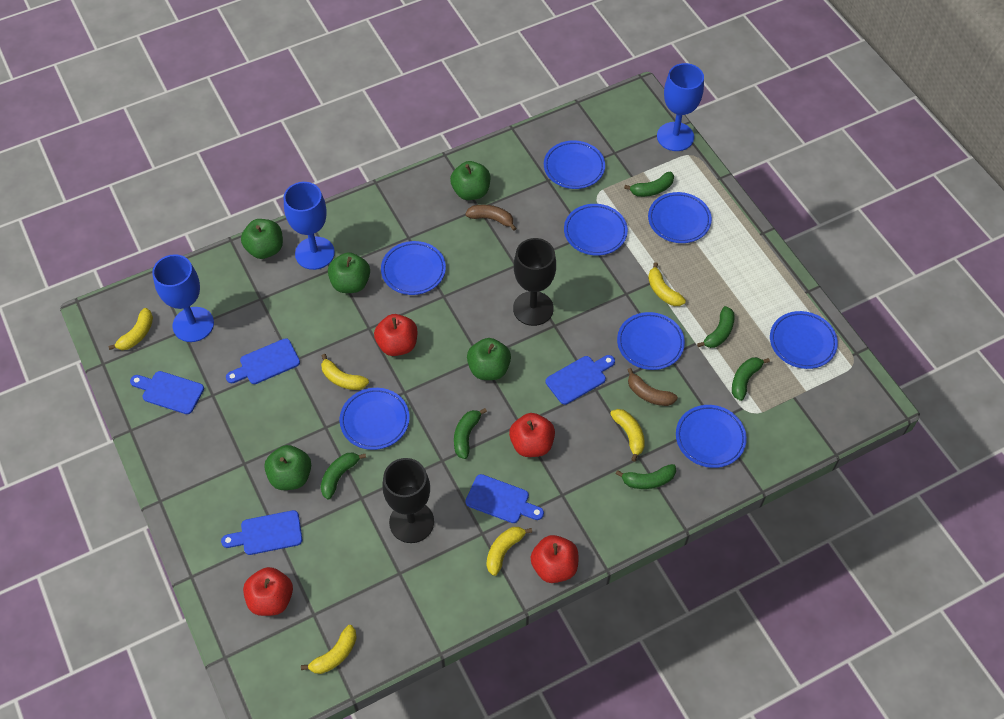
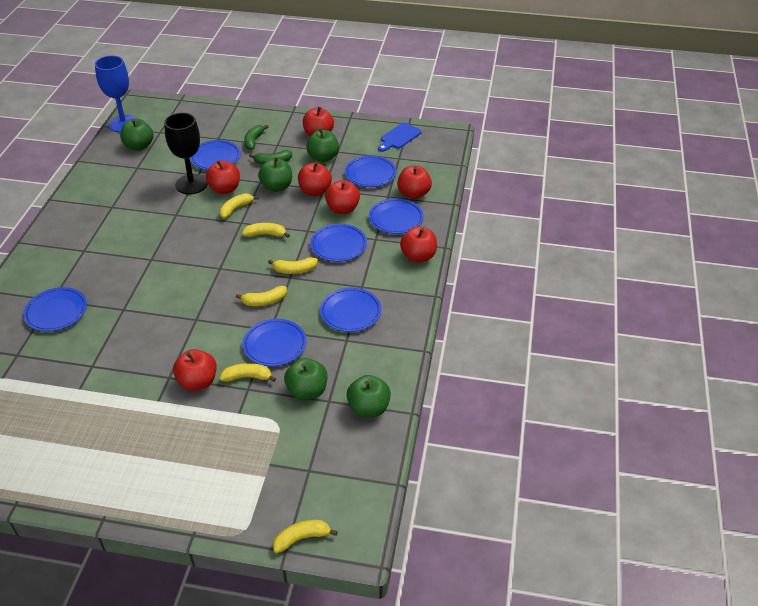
black goblet: 2 -> 1
blue cutting board: 5 -> 1
blue goblet: 3 -> 1
blue plate: 8 -> 7
brown banana: 2 -> 0
green banana: 6 -> 2
red apple: 4 -> 7

